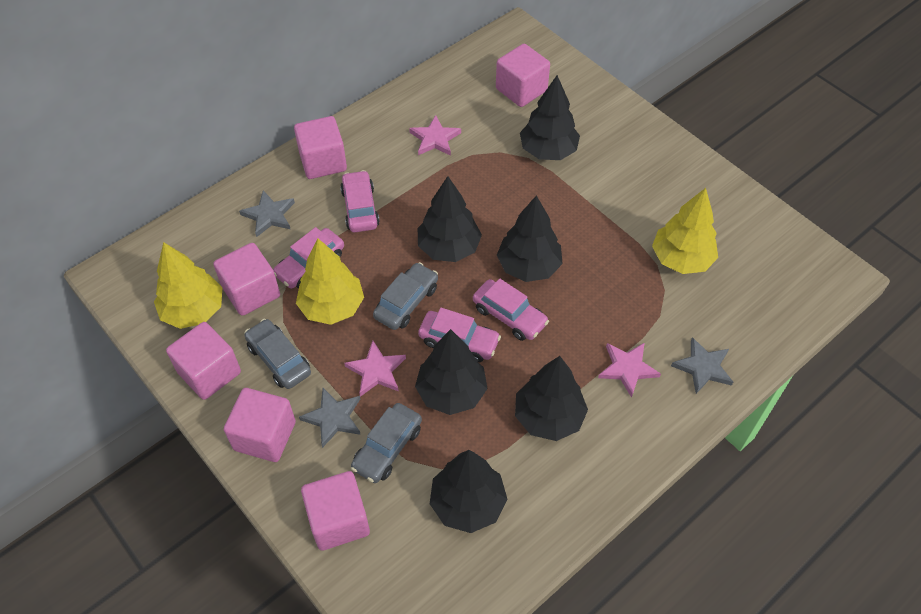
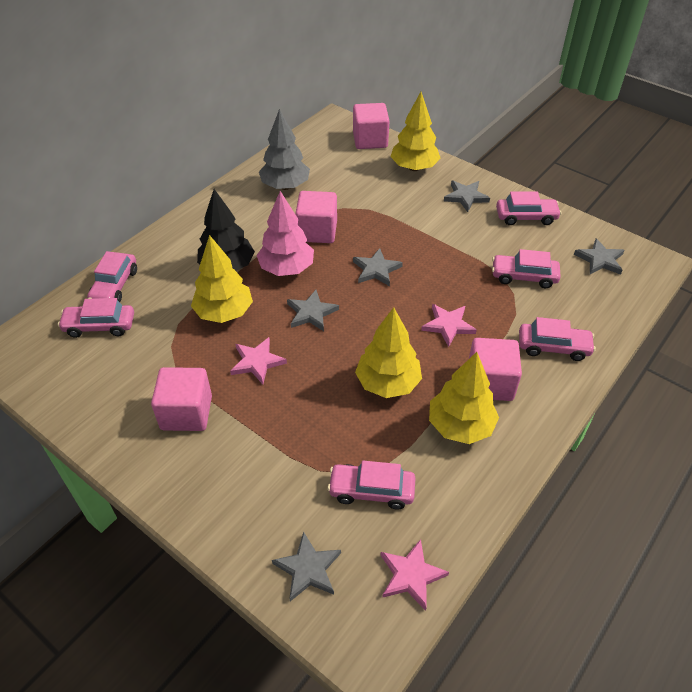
black tree: 6 -> 1
grey car: 3 -> 0
grey star: 3 -> 5
grey tree: 0 -> 1
pink car: 4 -> 6
pink cube: 6 -> 4
pink tree: 0 -> 1
yellow tree: 3 -> 4

